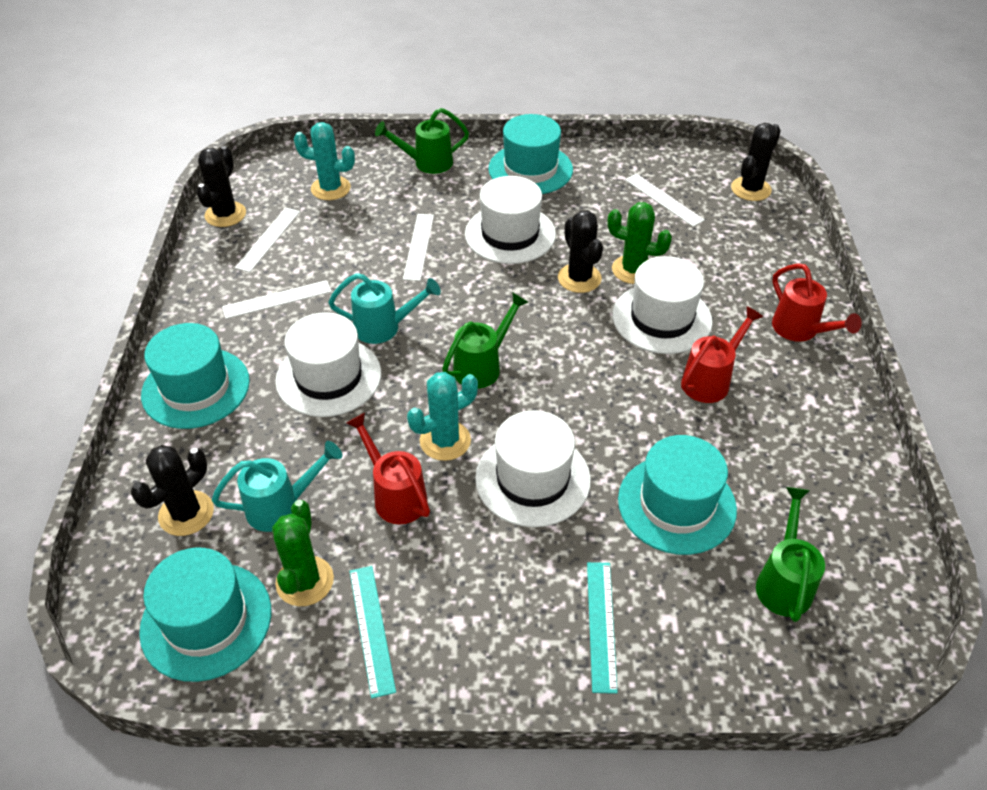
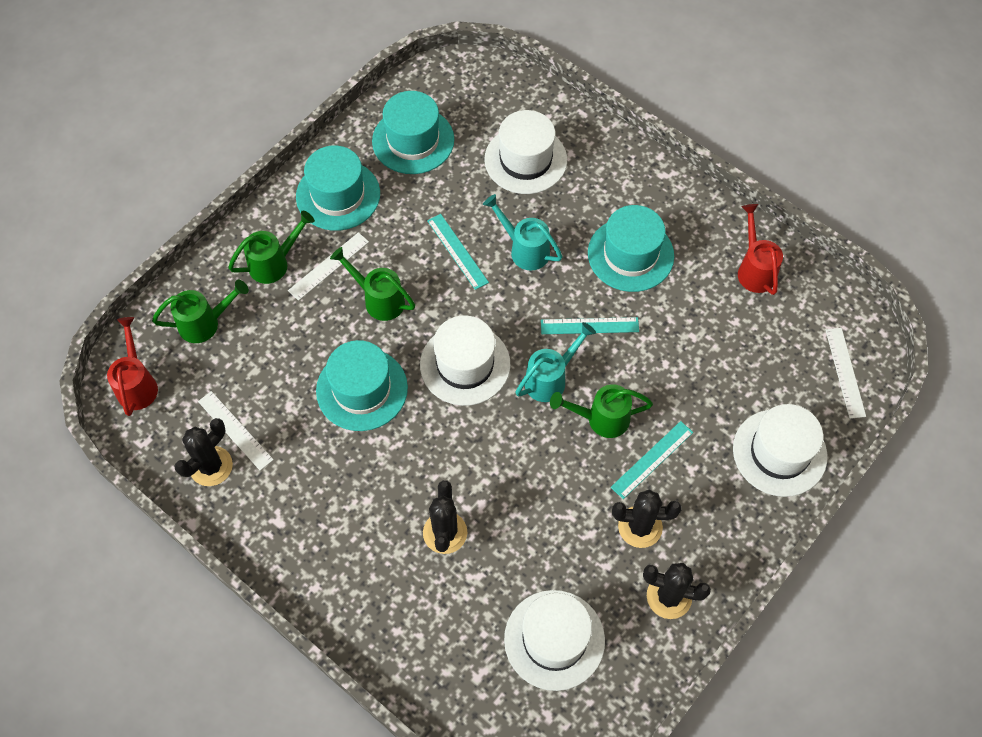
green cactus: 2 -> 0
green watering can: 3 -> 4
red watering can: 3 -> 2
turquoise cactus: 2 -> 0
turquoise ruler: 2 -> 3
white ruler: 4 -> 3

